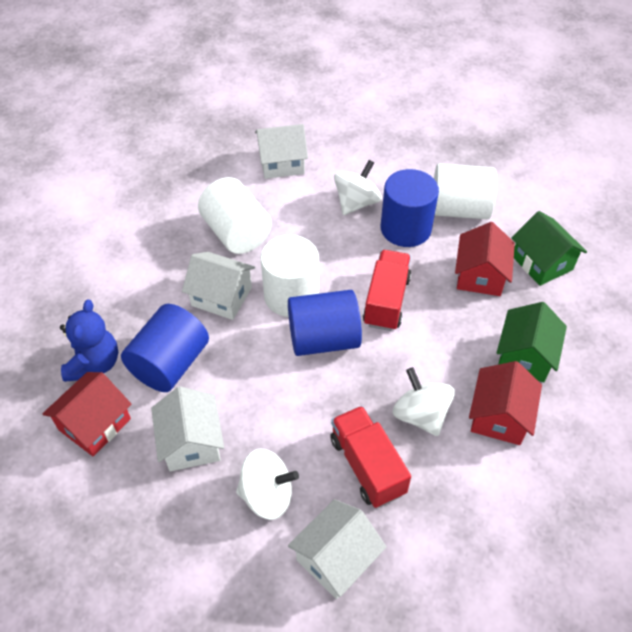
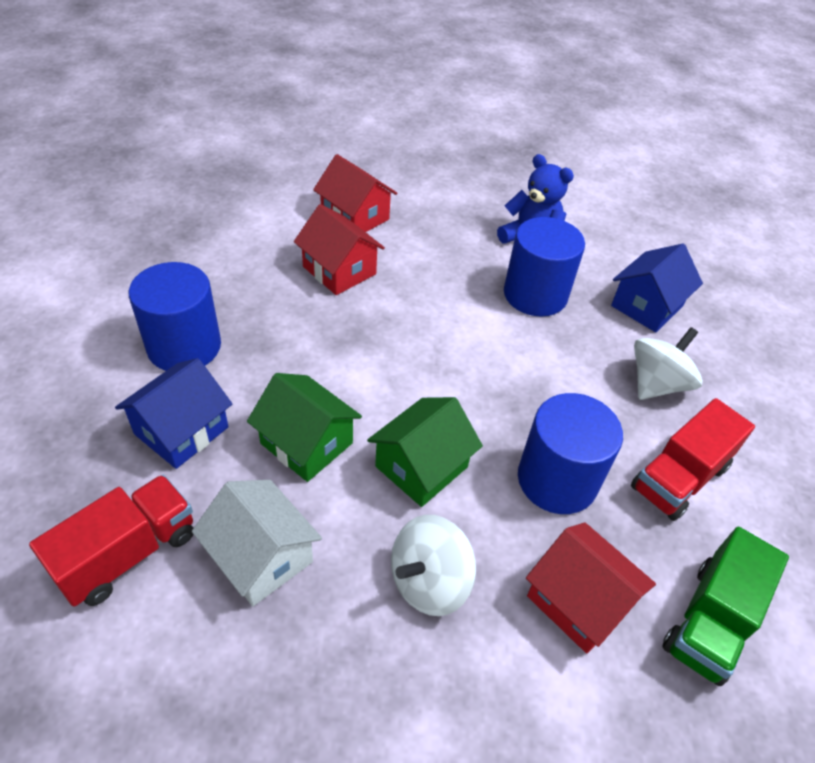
blue house: 0 -> 2
green truck: 0 -> 1
white cylinder: 3 -> 0
white house: 4 -> 1
white spinning top: 3 -> 2

